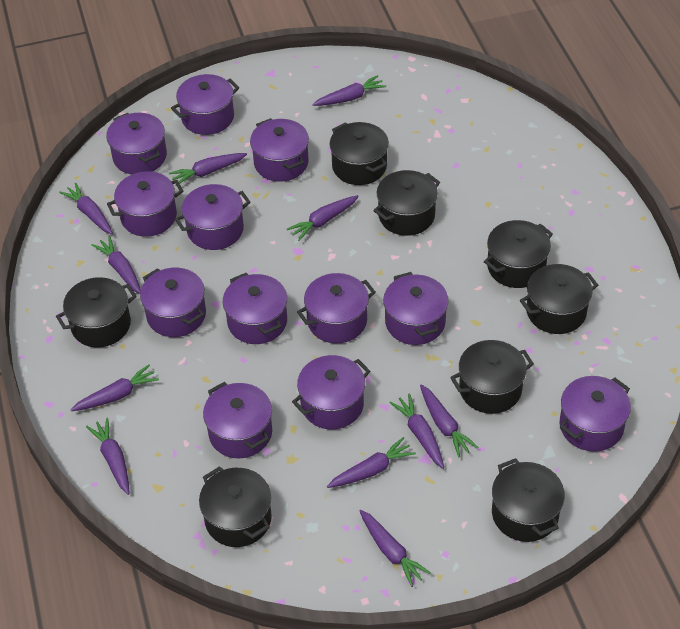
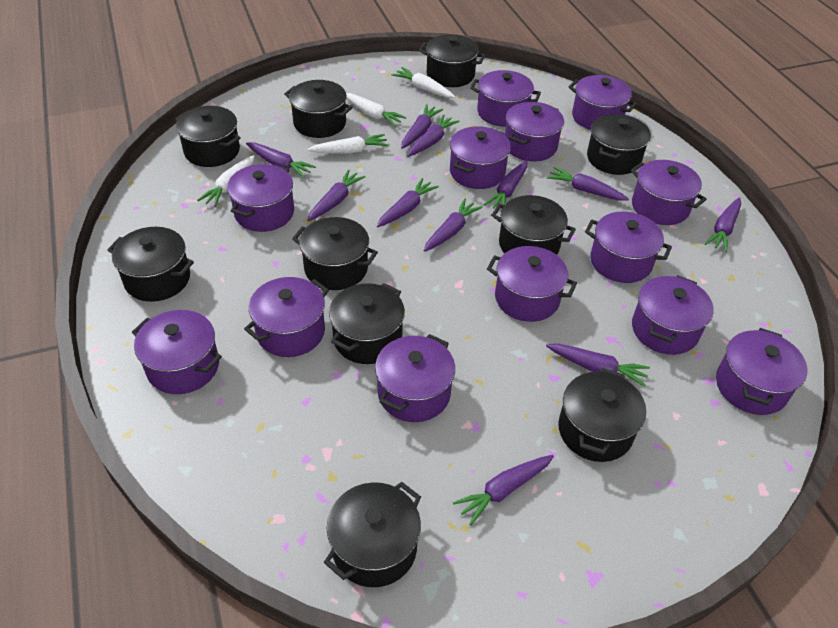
black pot: 8 -> 10
purple pot: 12 -> 13
white carrot: 0 -> 4

